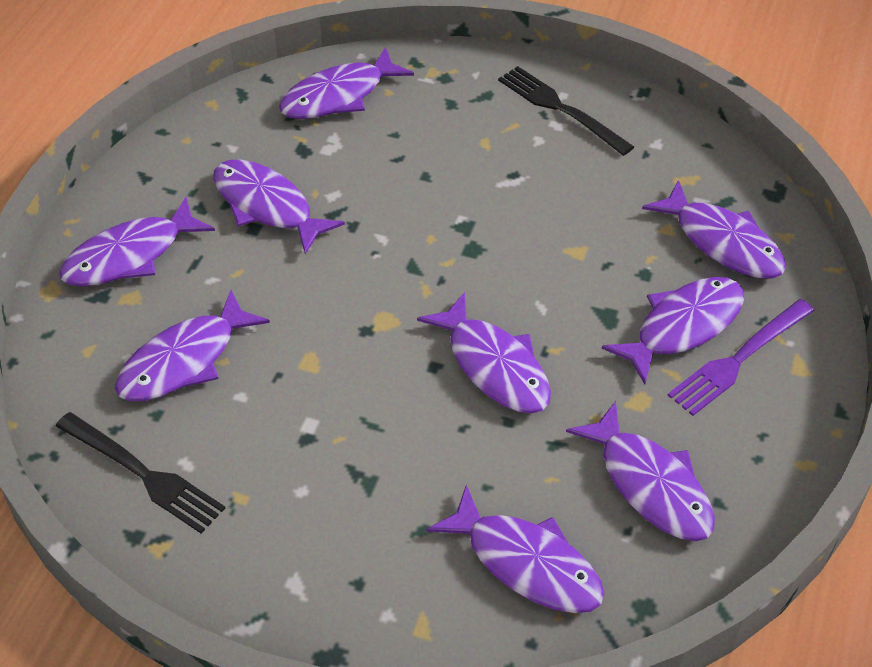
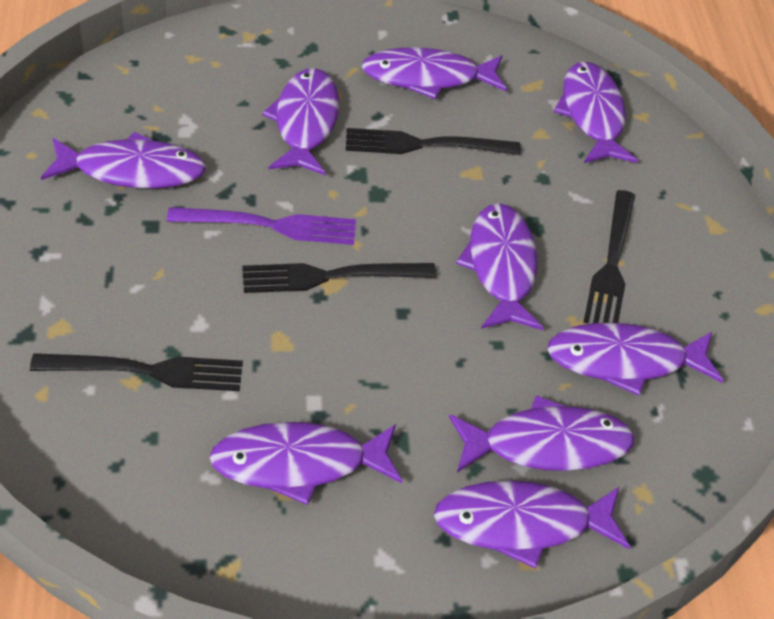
black fork: 2 -> 4

